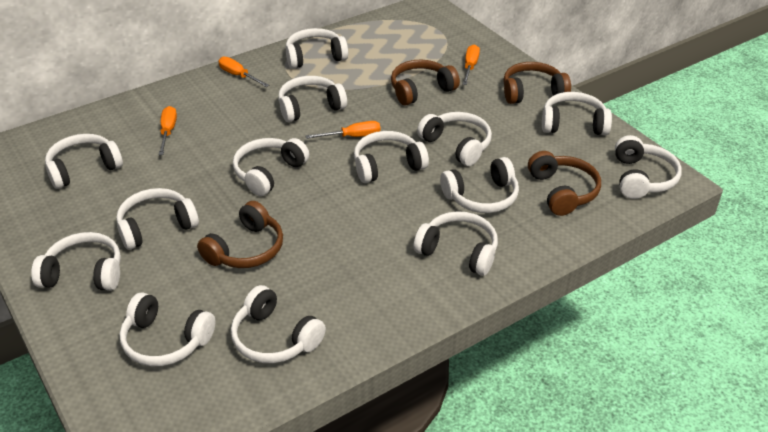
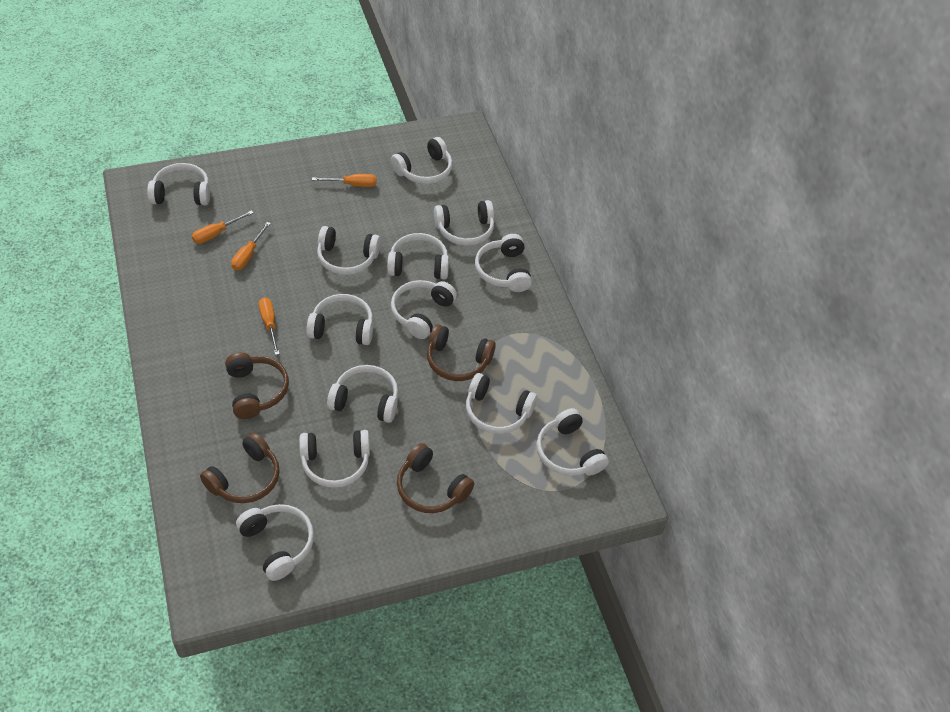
white headphones: 14 -> 13

